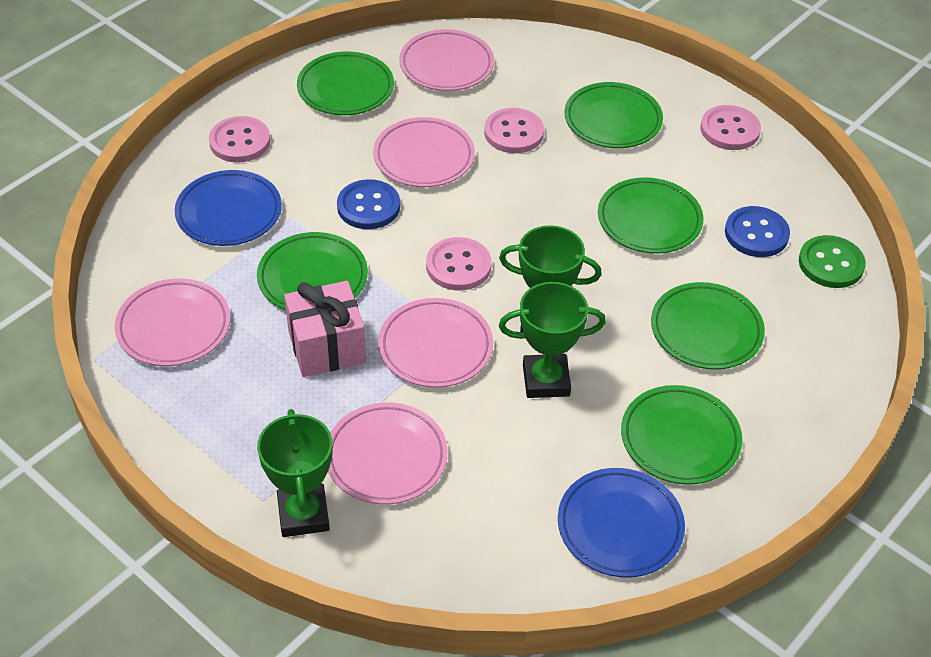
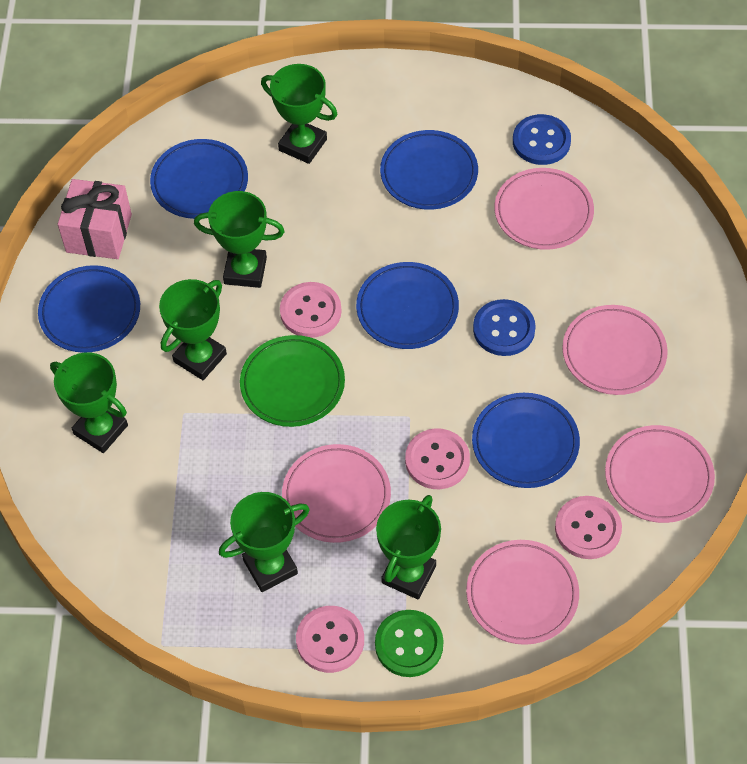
blue plate: 2 -> 5
green plate: 6 -> 1
green trophy: 3 -> 6

